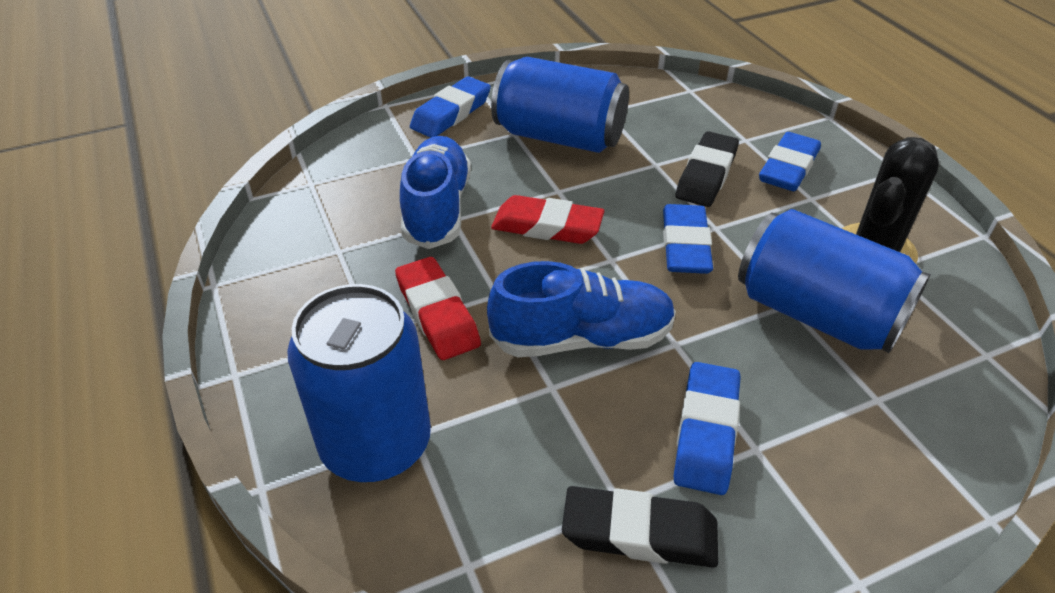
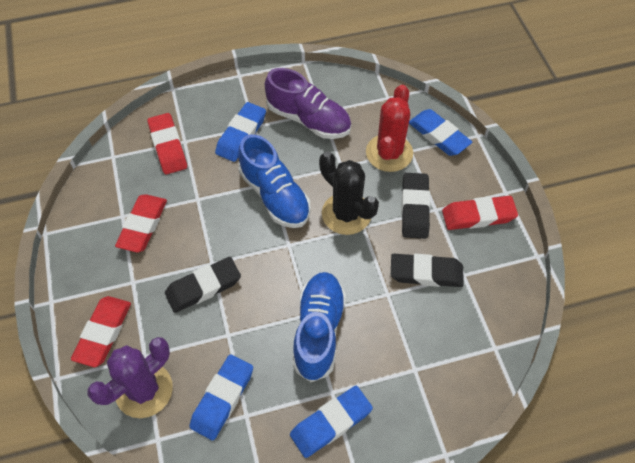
black eraser: 2 -> 3
blue can: 3 -> 0
purple cactus: 0 -> 1
purple shoe: 0 -> 1
red cactus: 0 -> 1
red eraser: 2 -> 4

